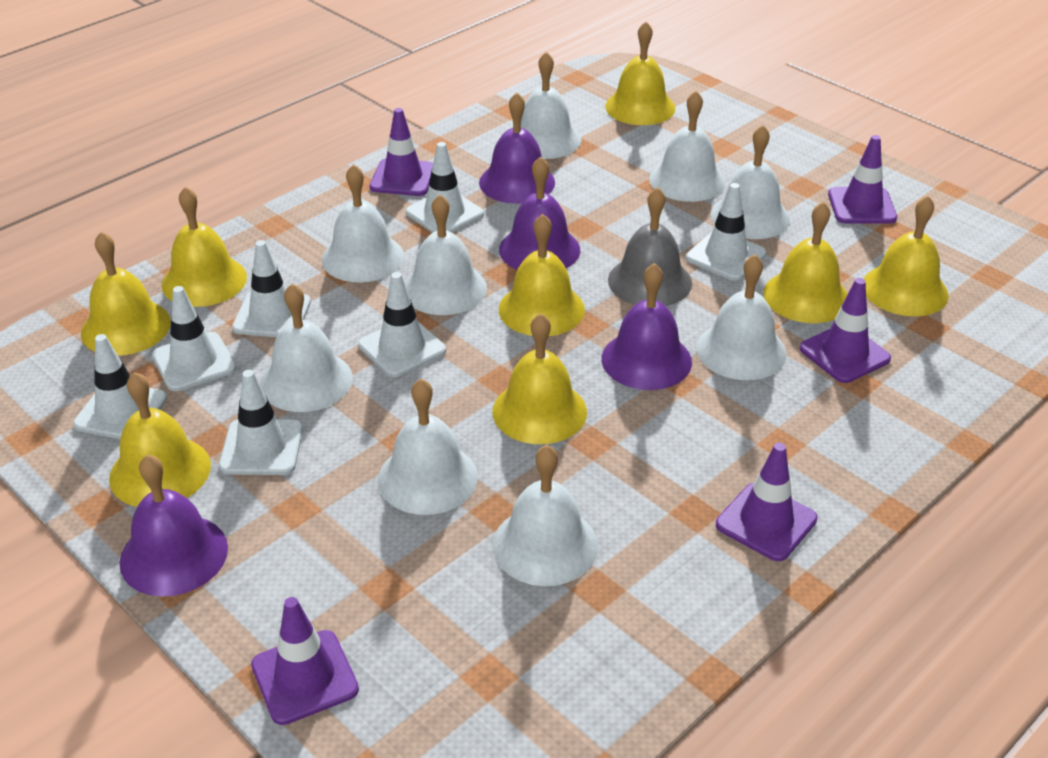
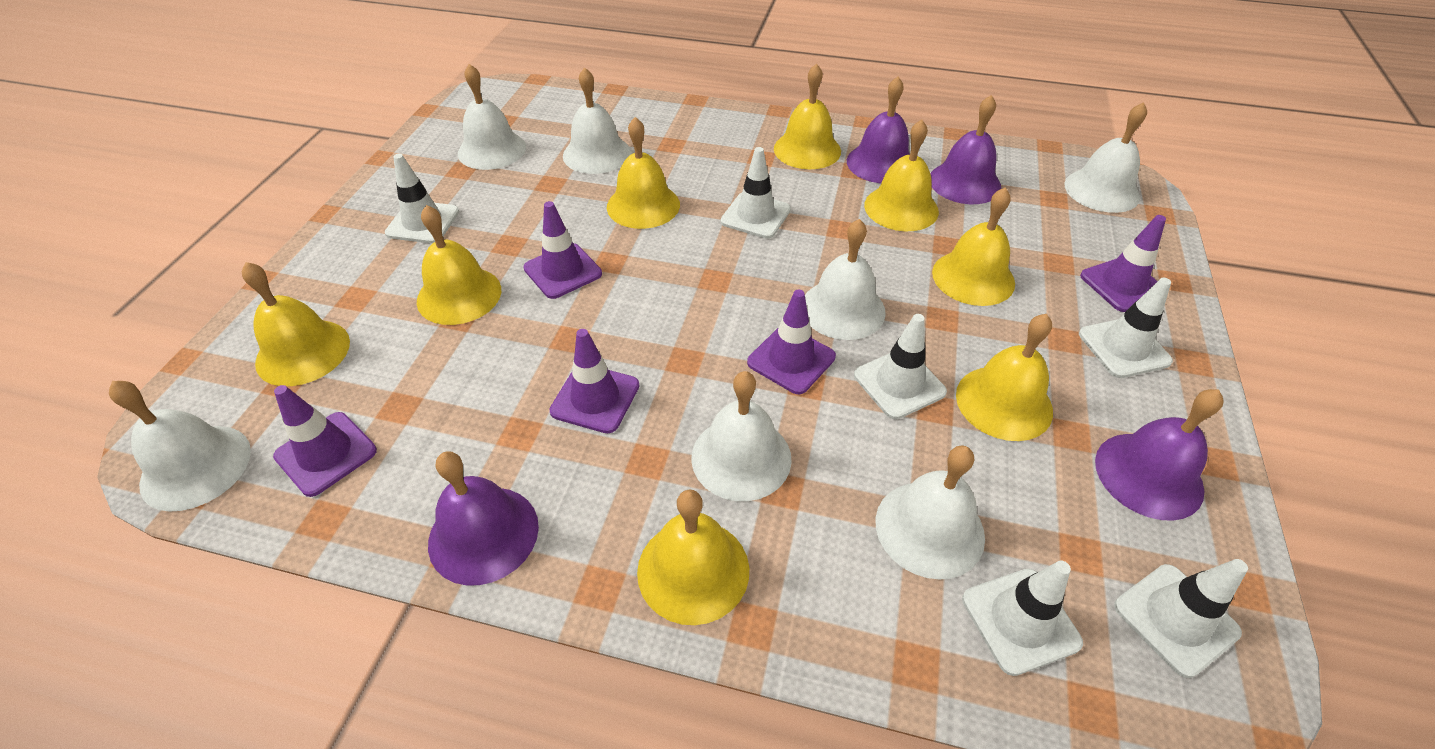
grey bell: 1 -> 0
white bell: 9 -> 7
white traffic cone: 7 -> 6

